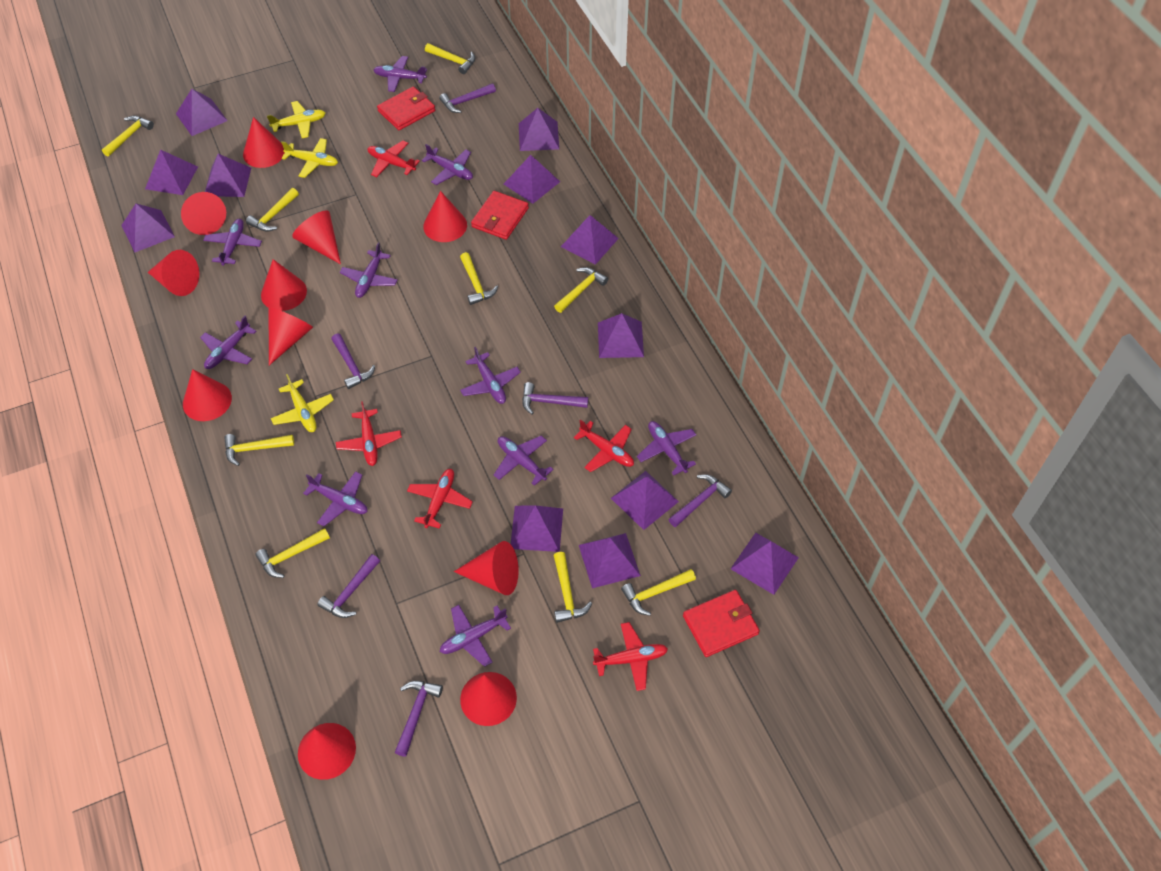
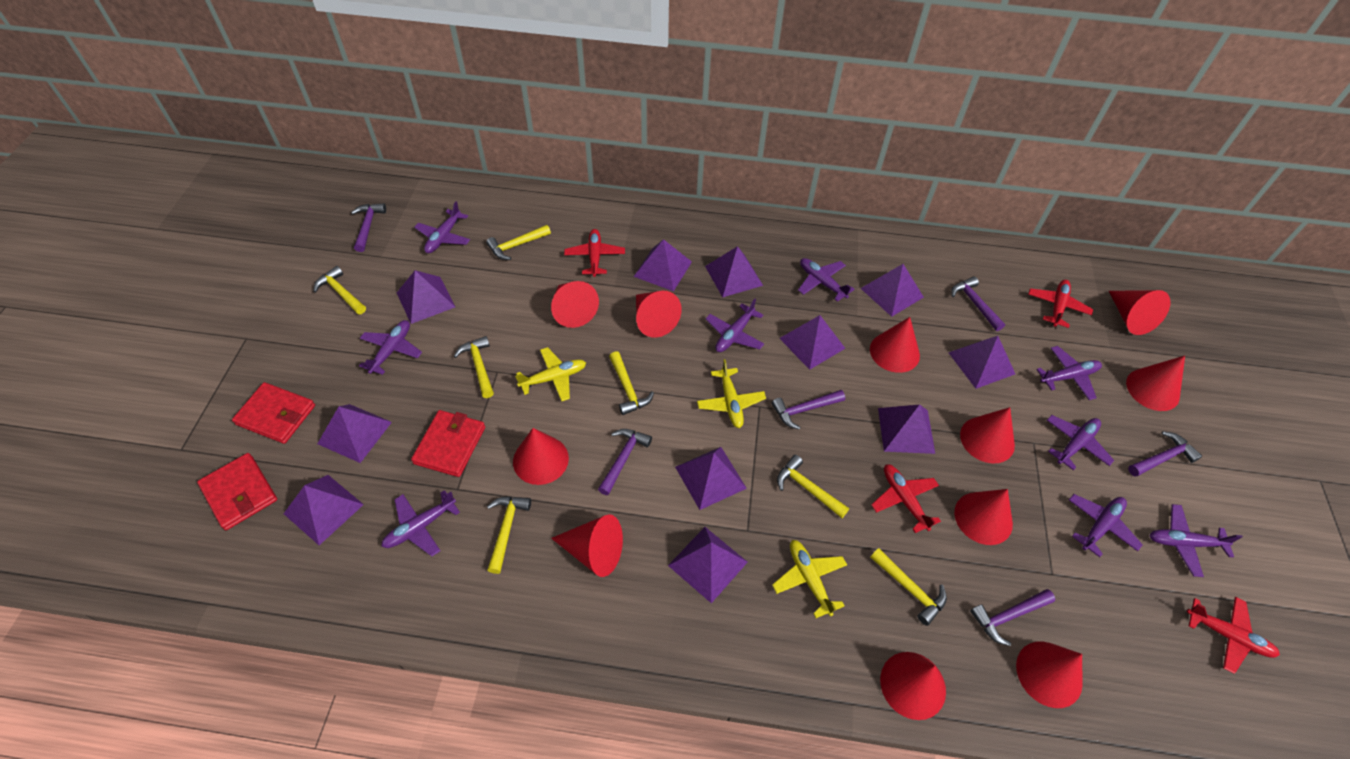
purple plane: 10 -> 9
purple pyramid: 12 -> 11
red plane: 5 -> 4
yellow hammer: 9 -> 7

